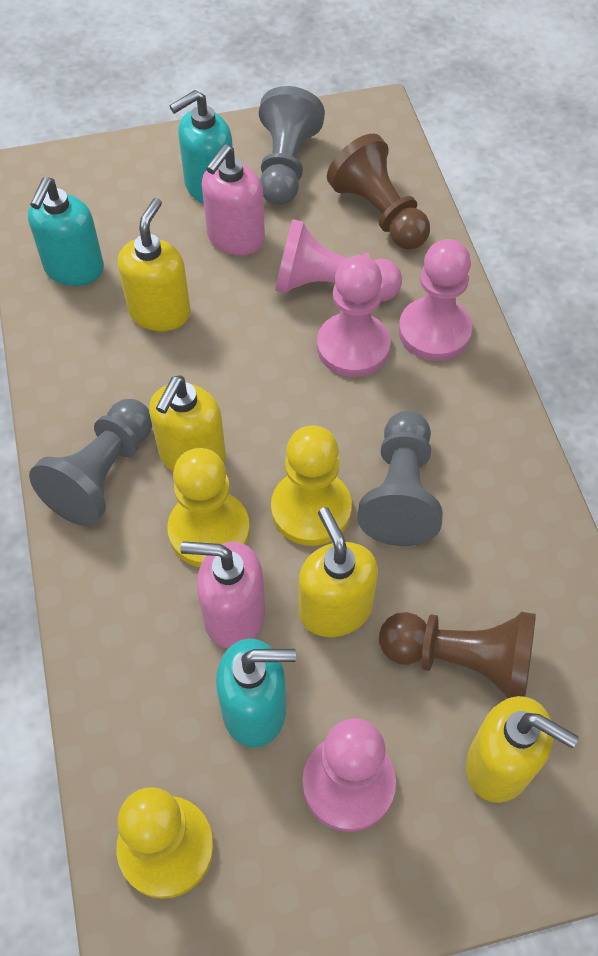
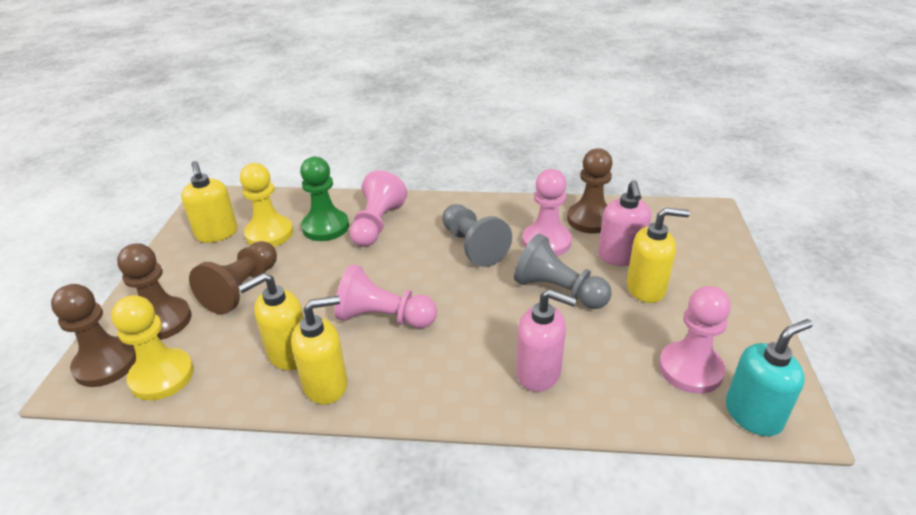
brown pawn: 2 -> 4
green pawn: 0 -> 1
grey pawn: 3 -> 2
turquoise soap dispenser: 3 -> 1
yellow pawn: 3 -> 2

